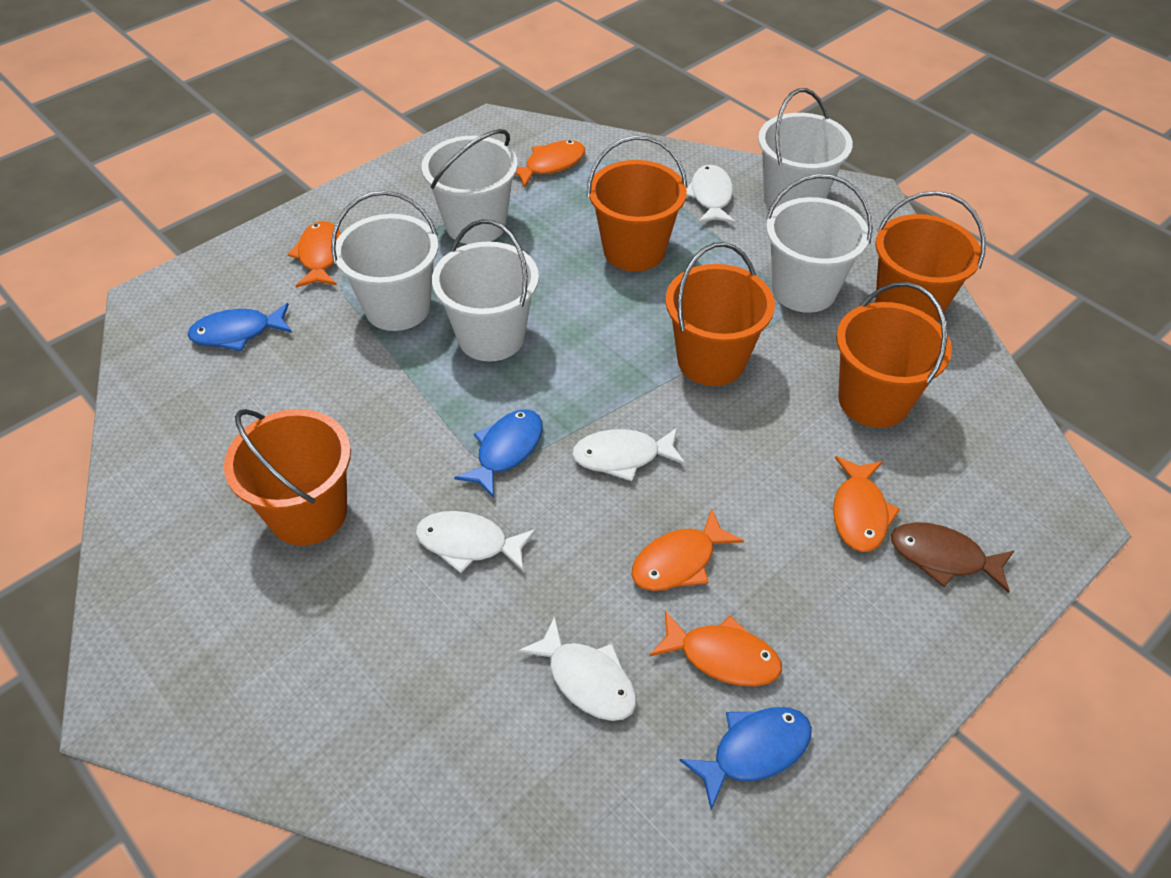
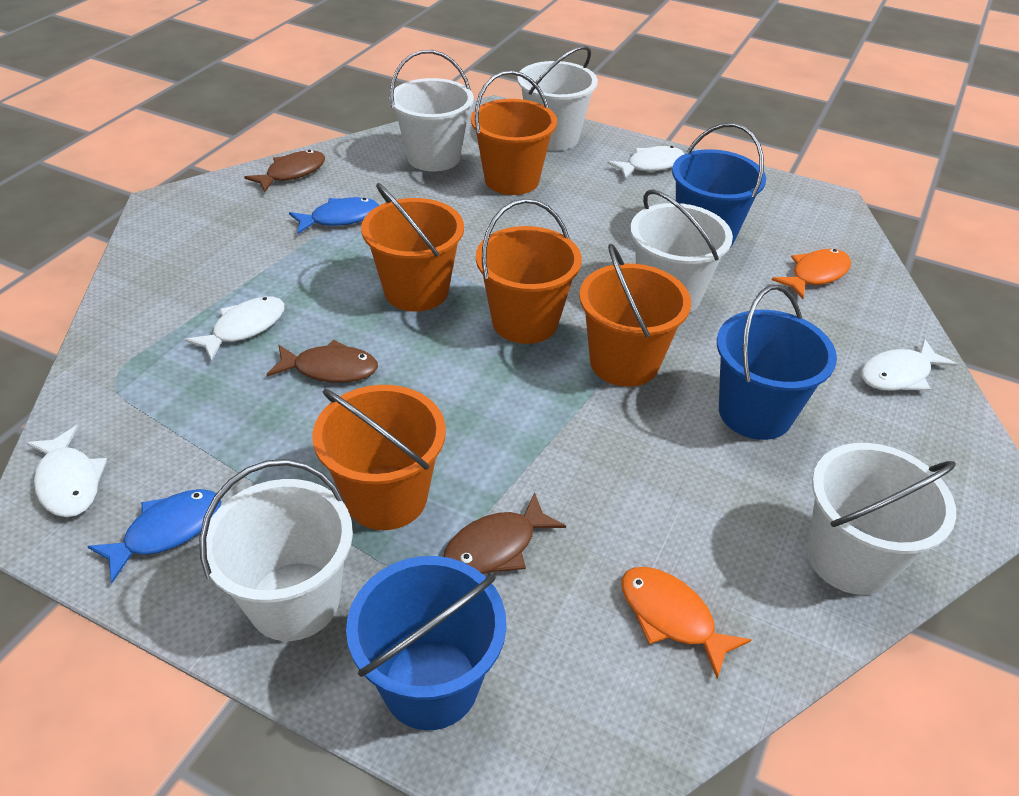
blue bucket: 0 -> 3
blue fish: 3 -> 2
brown fish: 1 -> 3
orange fish: 5 -> 2

